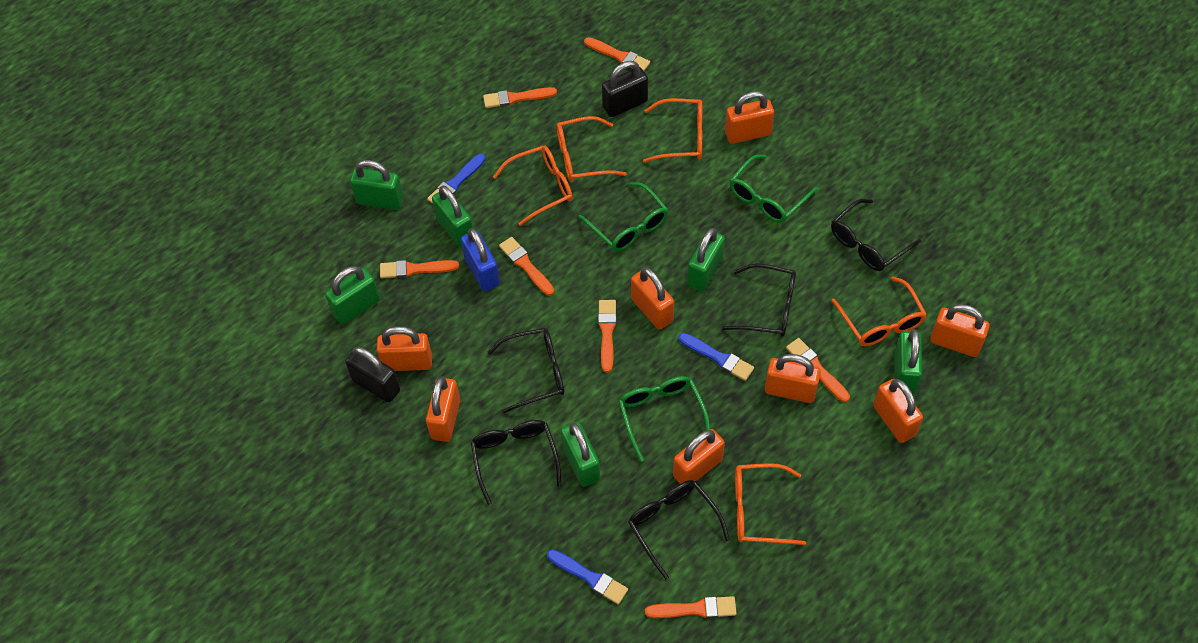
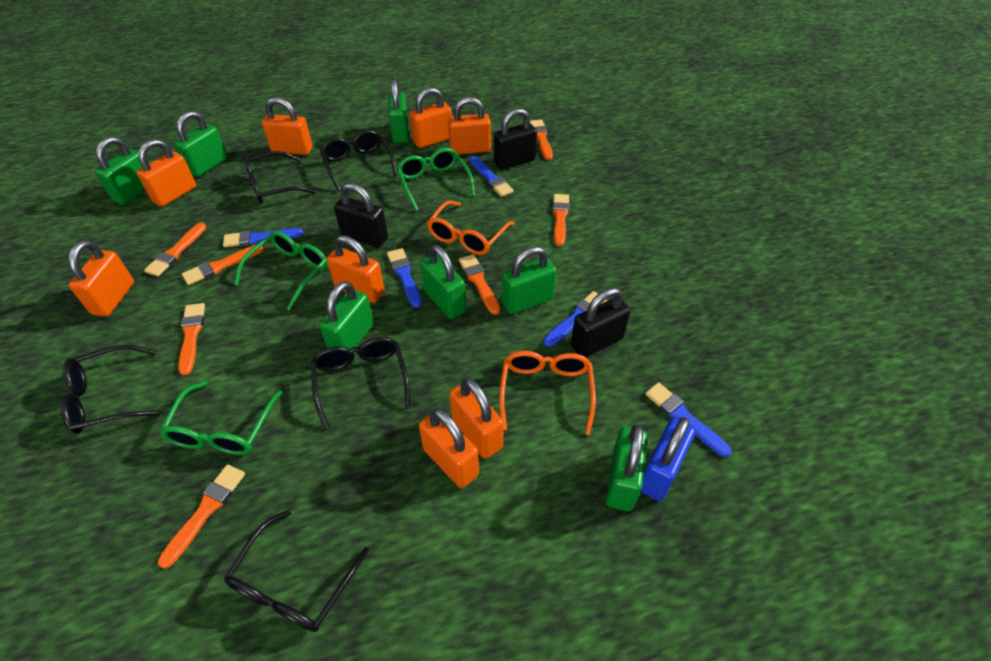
black padlock: 2 -> 3
blue brush: 3 -> 5
green padlock: 6 -> 7
orange glasses: 5 -> 2

